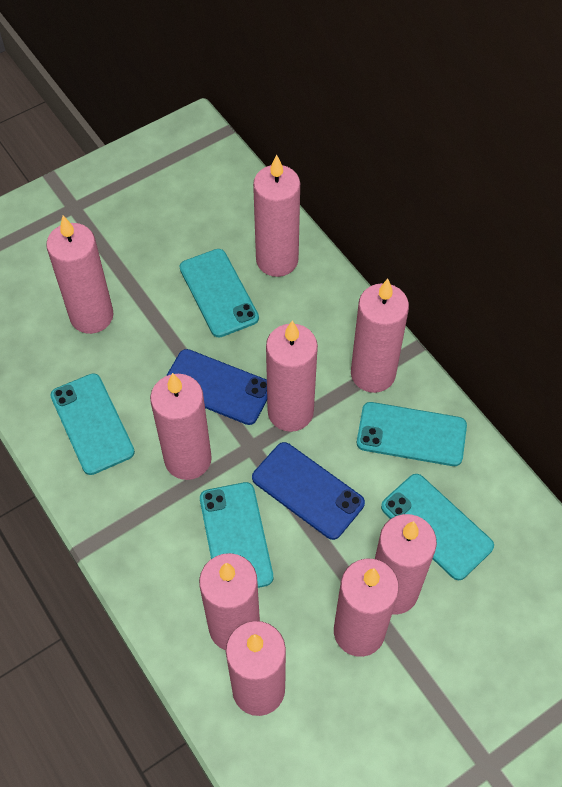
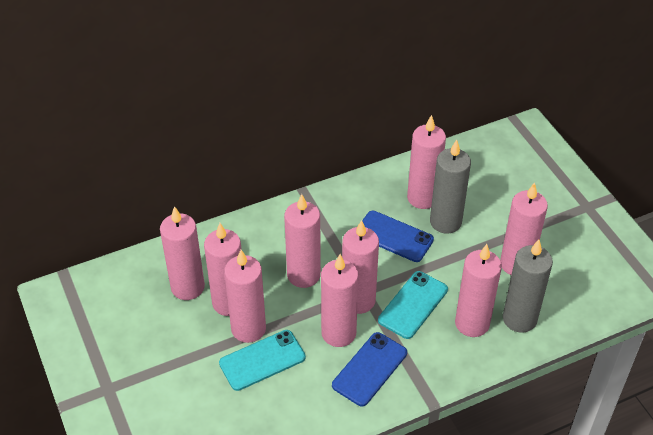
grey candle: 0 -> 2
turquoise phone: 5 -> 2

